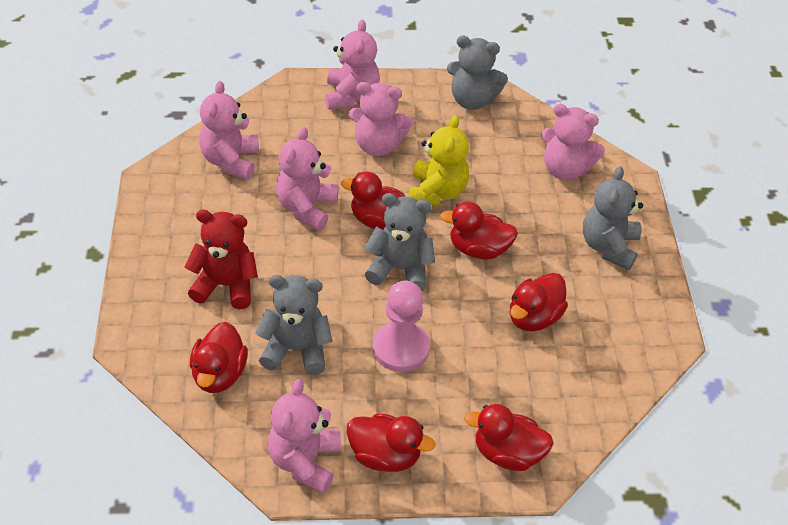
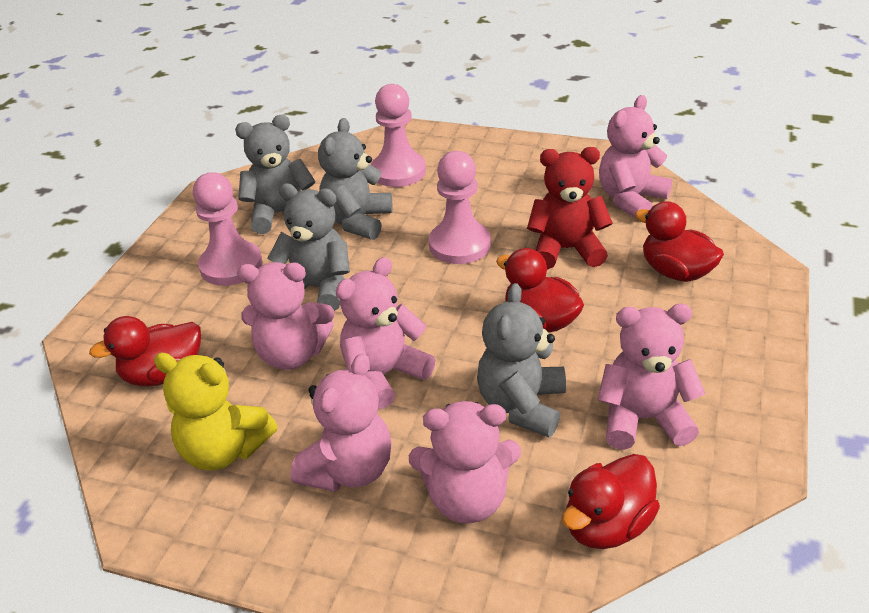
pink pawn: 1 -> 3
red duck: 6 -> 4

